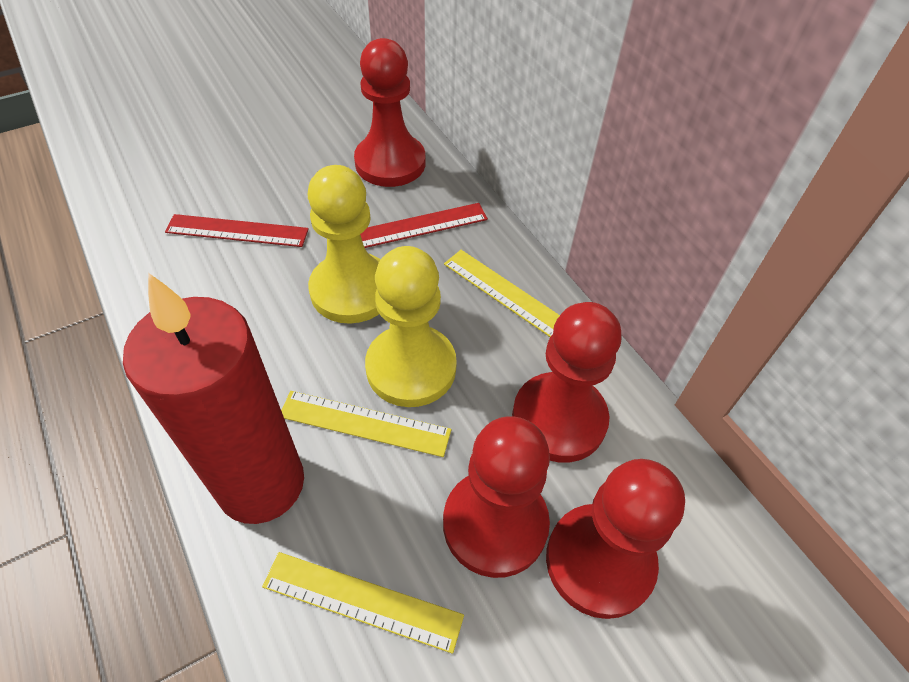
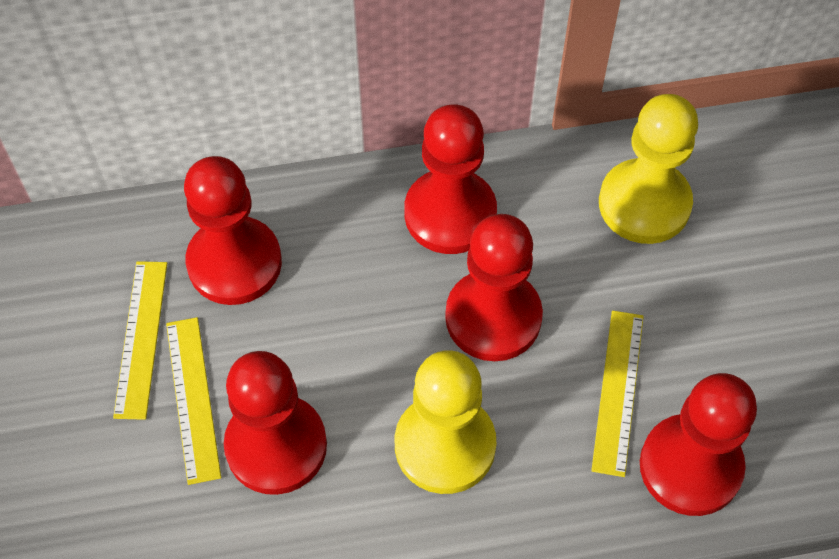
red candle: 1 -> 0
red pawn: 4 -> 5
red ruler: 2 -> 0

